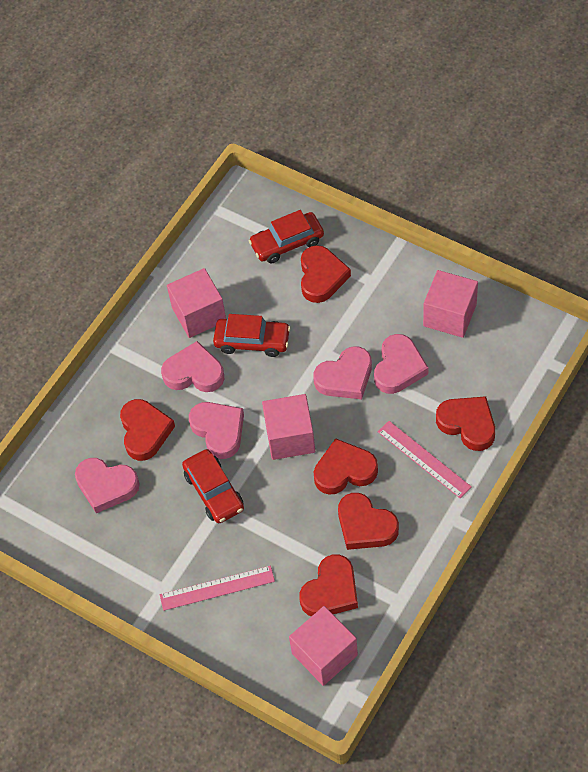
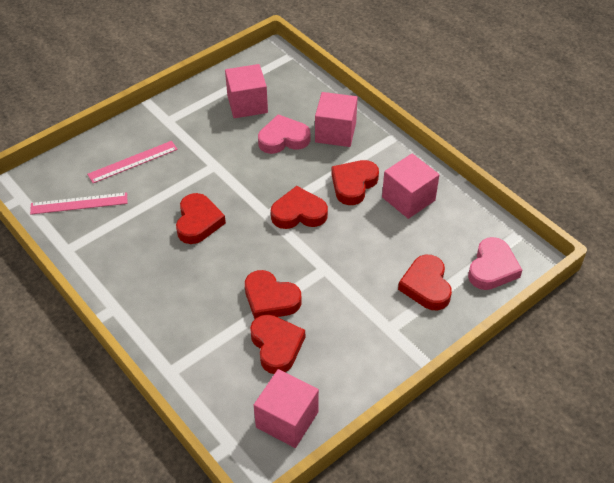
pink heart: 5 -> 2
red car: 3 -> 0

